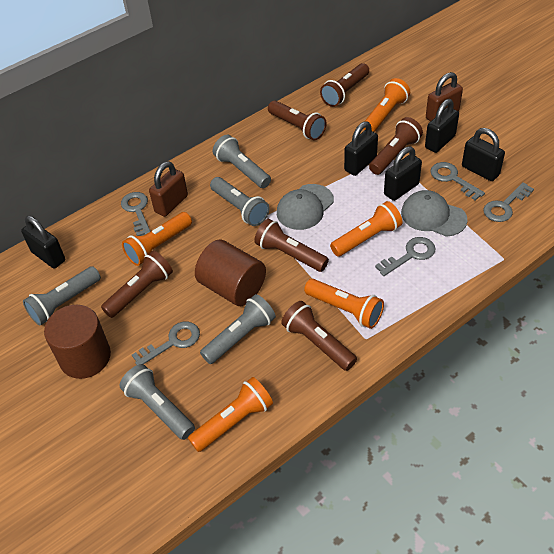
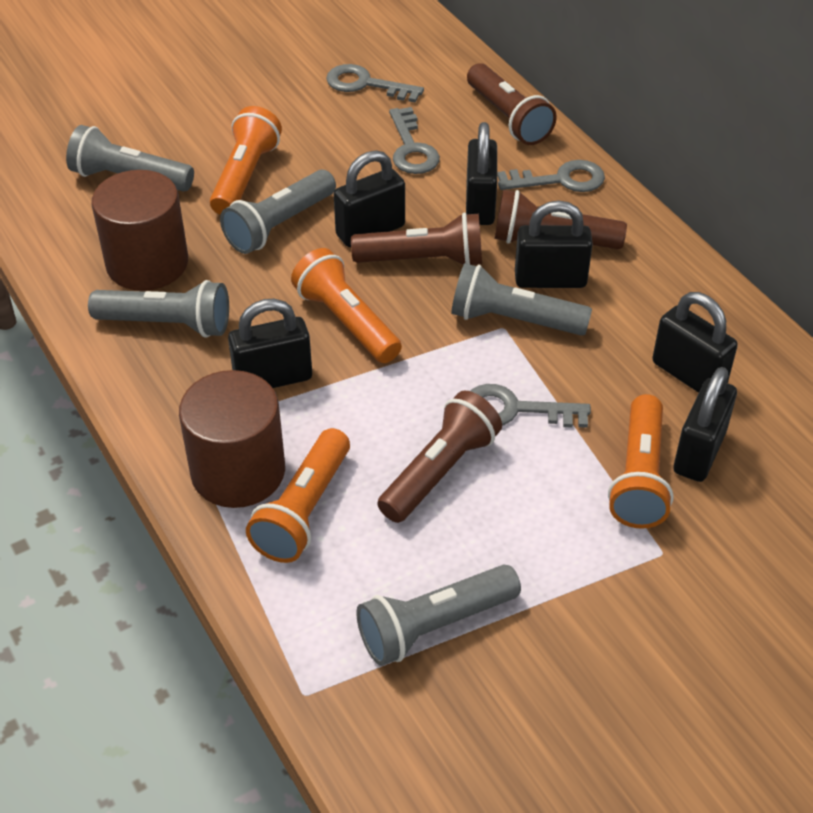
black padlock: 5 -> 6
brown flashlight: 6 -> 4
brown padlock: 2 -> 0
grey cap: 2 -> 0
grey key: 5 -> 4
orange flashlight: 5 -> 4

